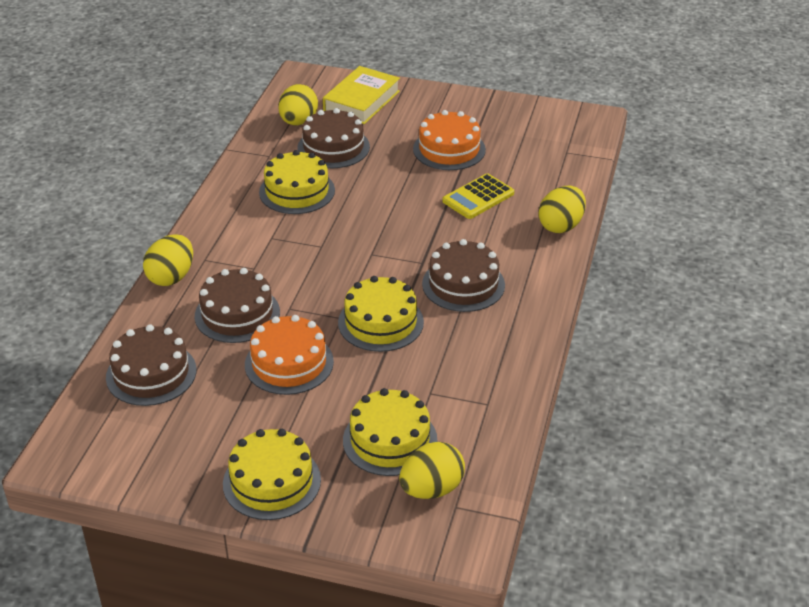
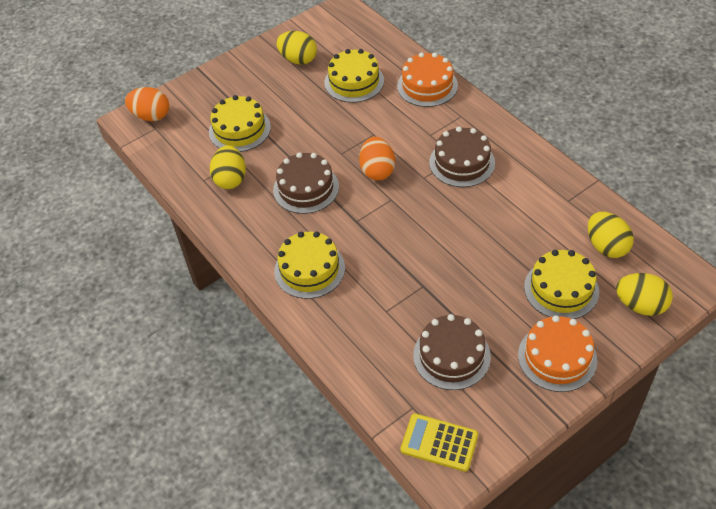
brown cake: 4 -> 3
orange egg: 0 -> 2
yellow book: 1 -> 0

